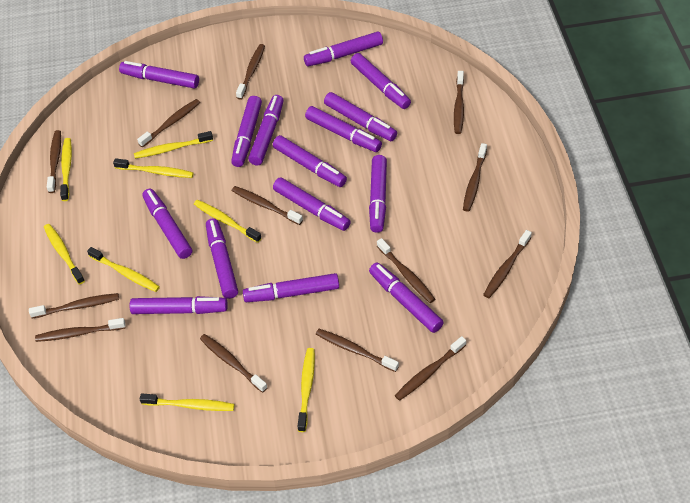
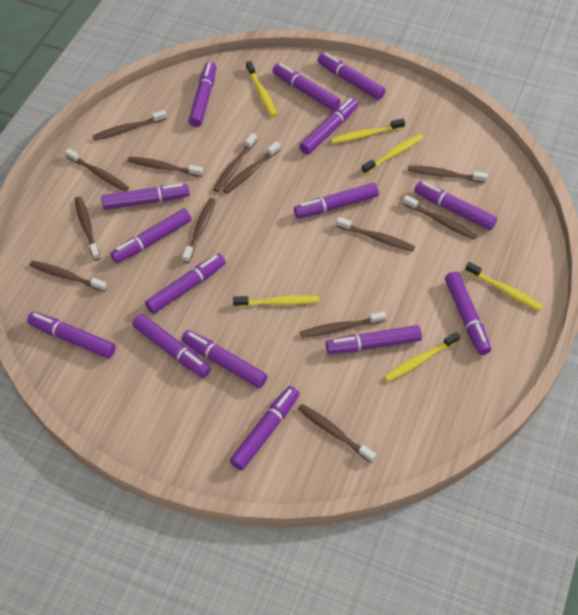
yellow toothbrush: 8 -> 6

